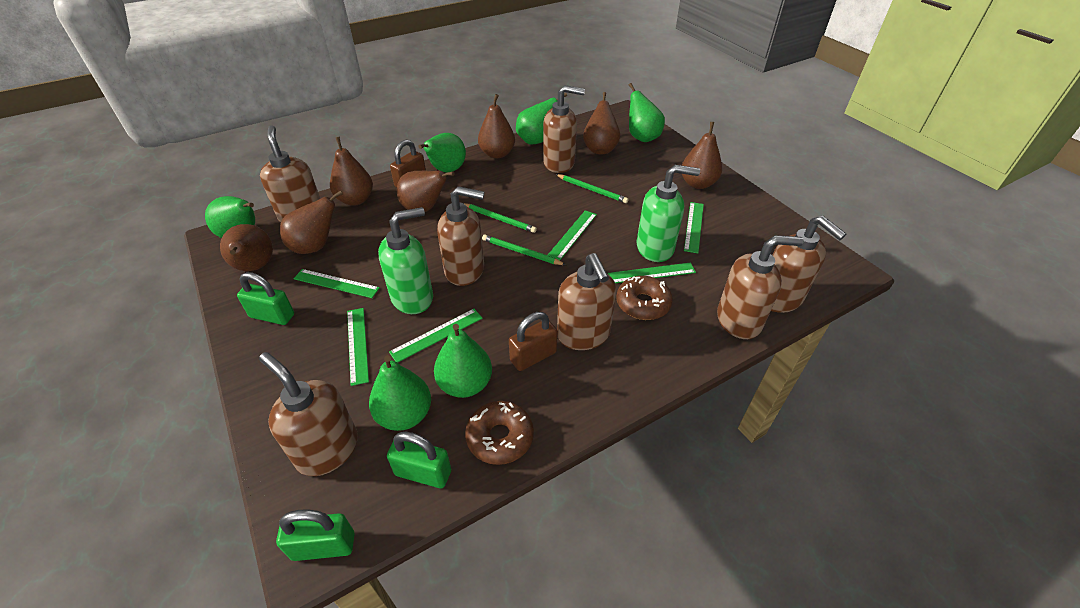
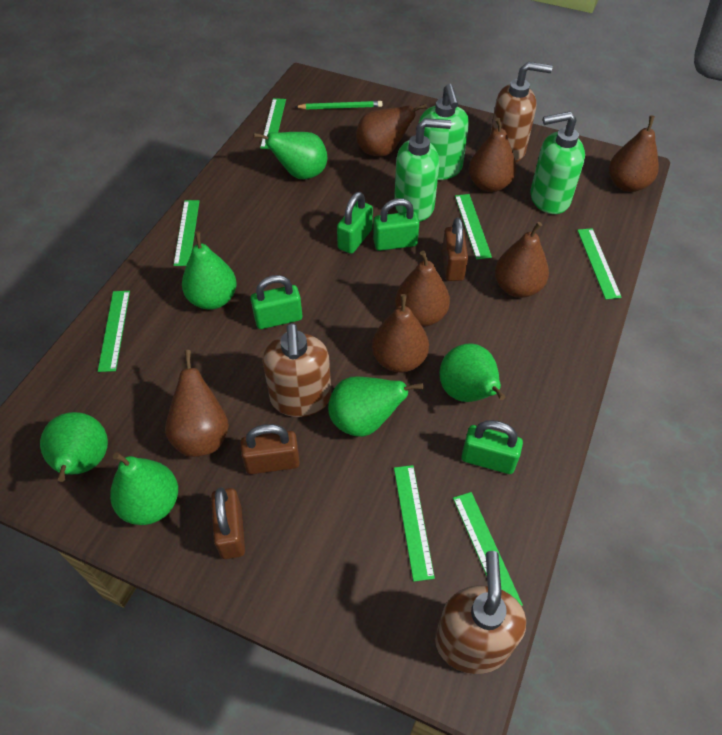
brown donut: 2 -> 0
brown padlock: 2 -> 3
brown soap dispenser: 7 -> 3
green padlock: 3 -> 4
green pencil: 3 -> 1
green ruler: 6 -> 7
green soap dispenser: 2 -> 3

